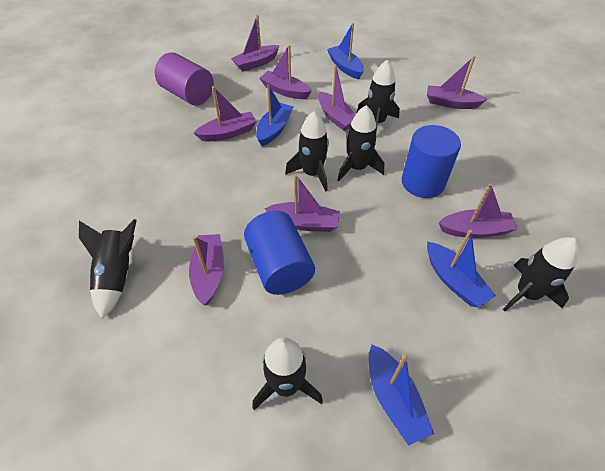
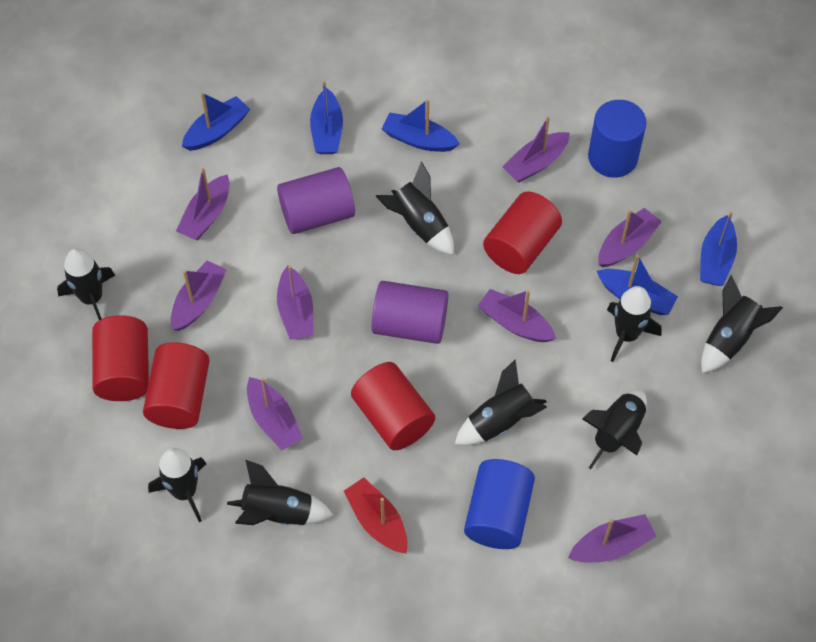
black rocket: 6 -> 8
blue boat: 4 -> 5
purple cylinder: 1 -> 2
red boat: 0 -> 1
red cylinder: 0 -> 4

